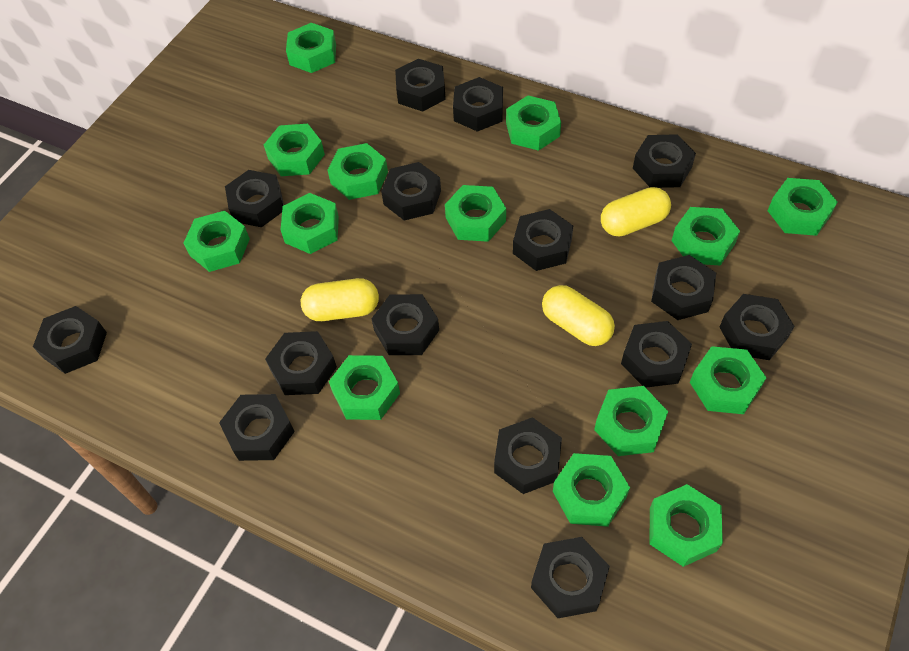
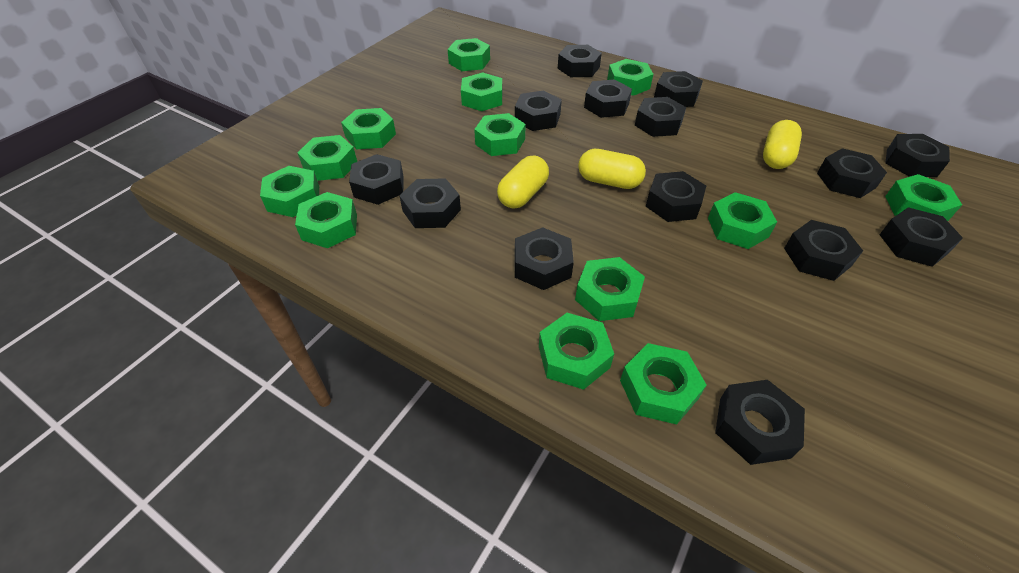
black nut: 15 -> 14
green nut: 14 -> 13

